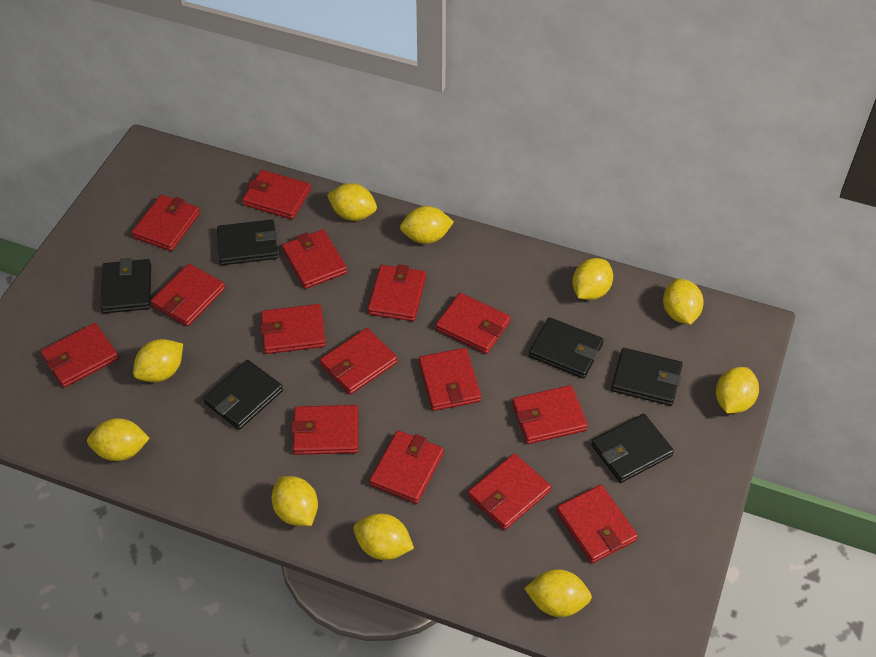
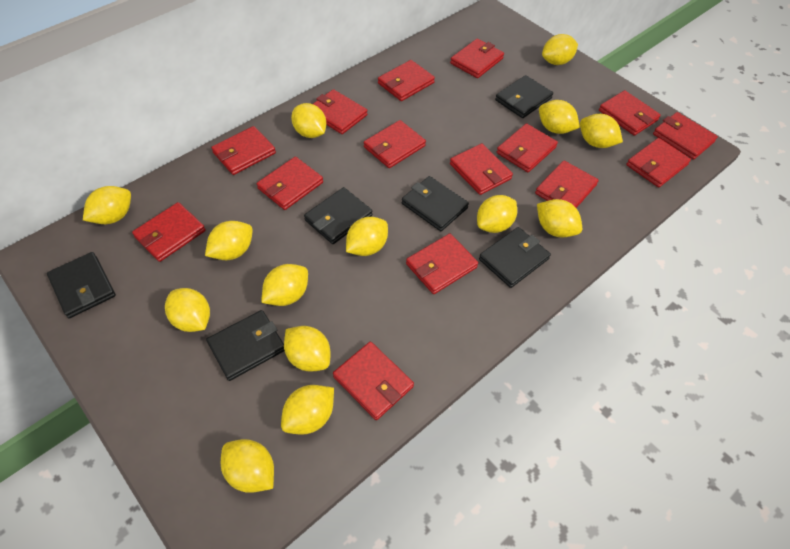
yellow lemon: 10 -> 14

